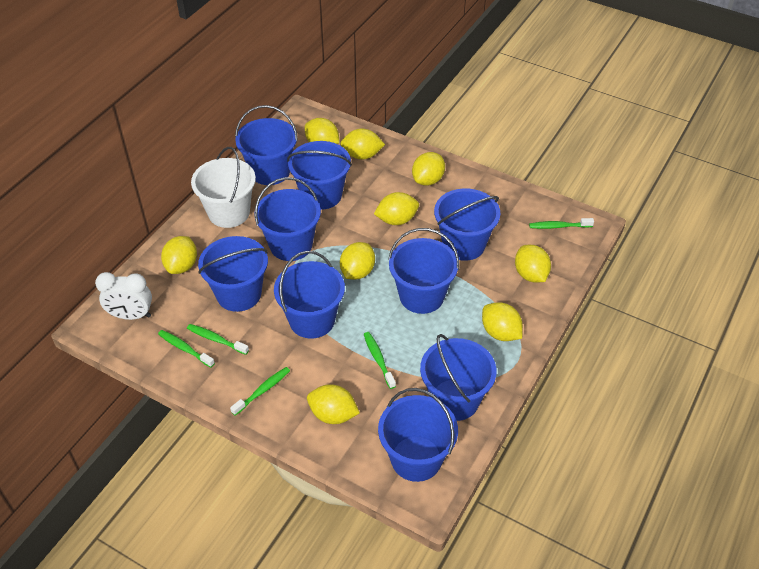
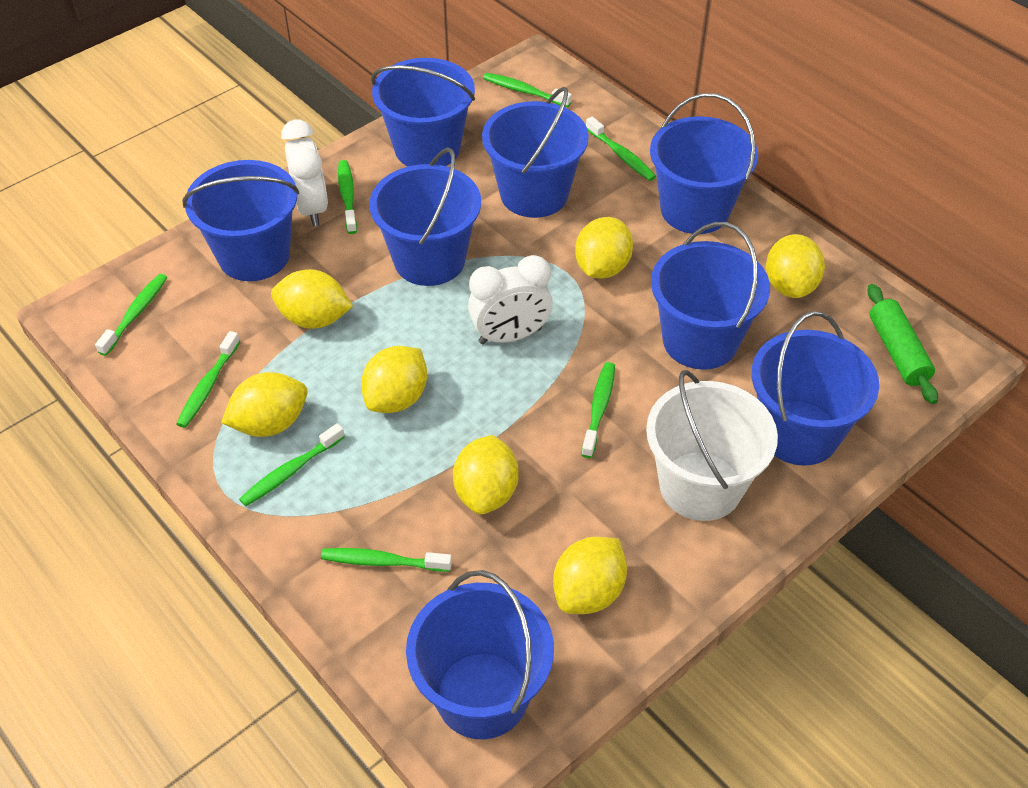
blue bucket: 9 -> 8
green rolling pin: 0 -> 1
green toothbrush: 5 -> 8
white clock: 1 -> 2
yellow lemon: 9 -> 7

